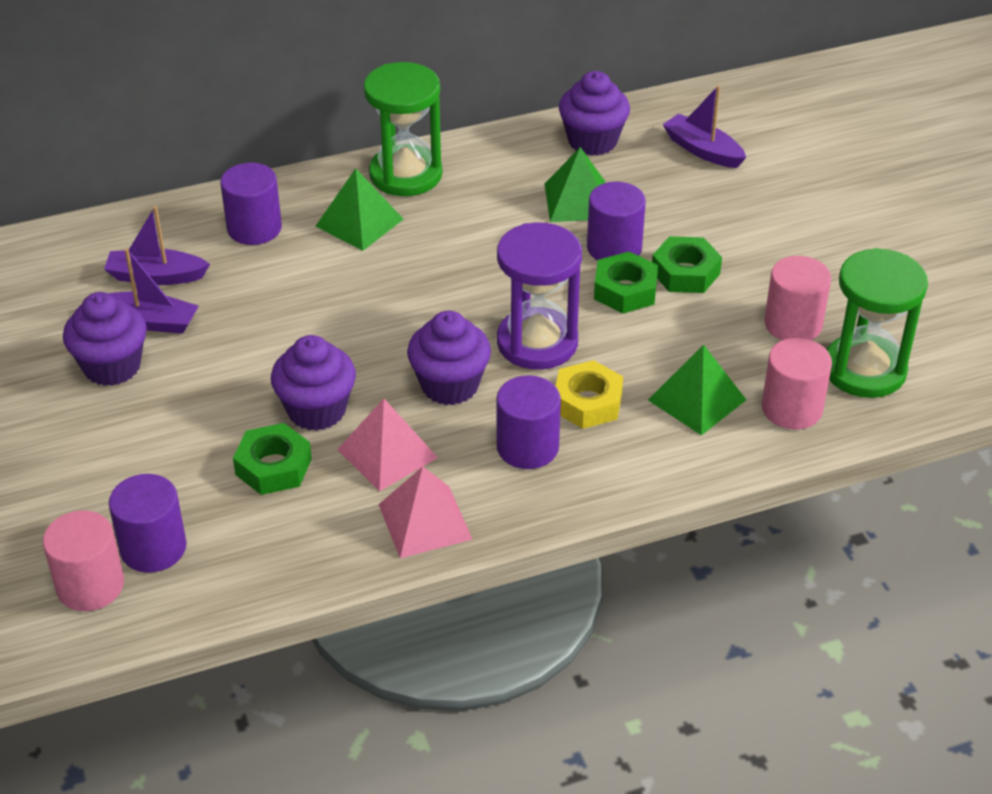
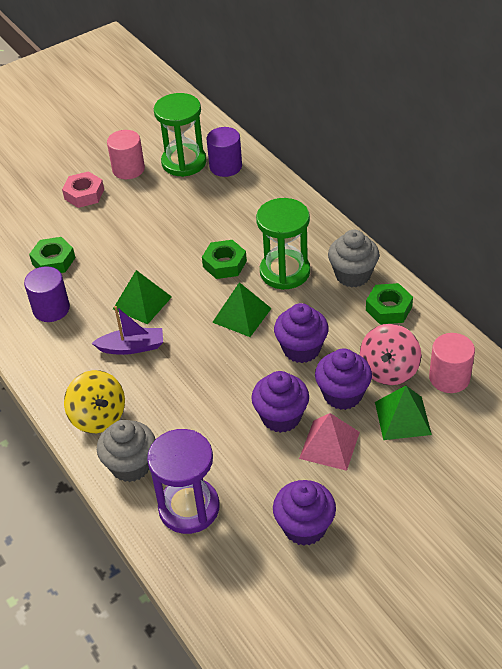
grey cupcake: 0 -> 2
pink cylinder: 3 -> 2
pink nut: 0 -> 1
pink pyramid: 2 -> 1
pink spinning top: 0 -> 1
purple boat: 3 -> 1
purple cylinder: 4 -> 2
yellow nut: 1 -> 0
yellow spinning top: 0 -> 1

